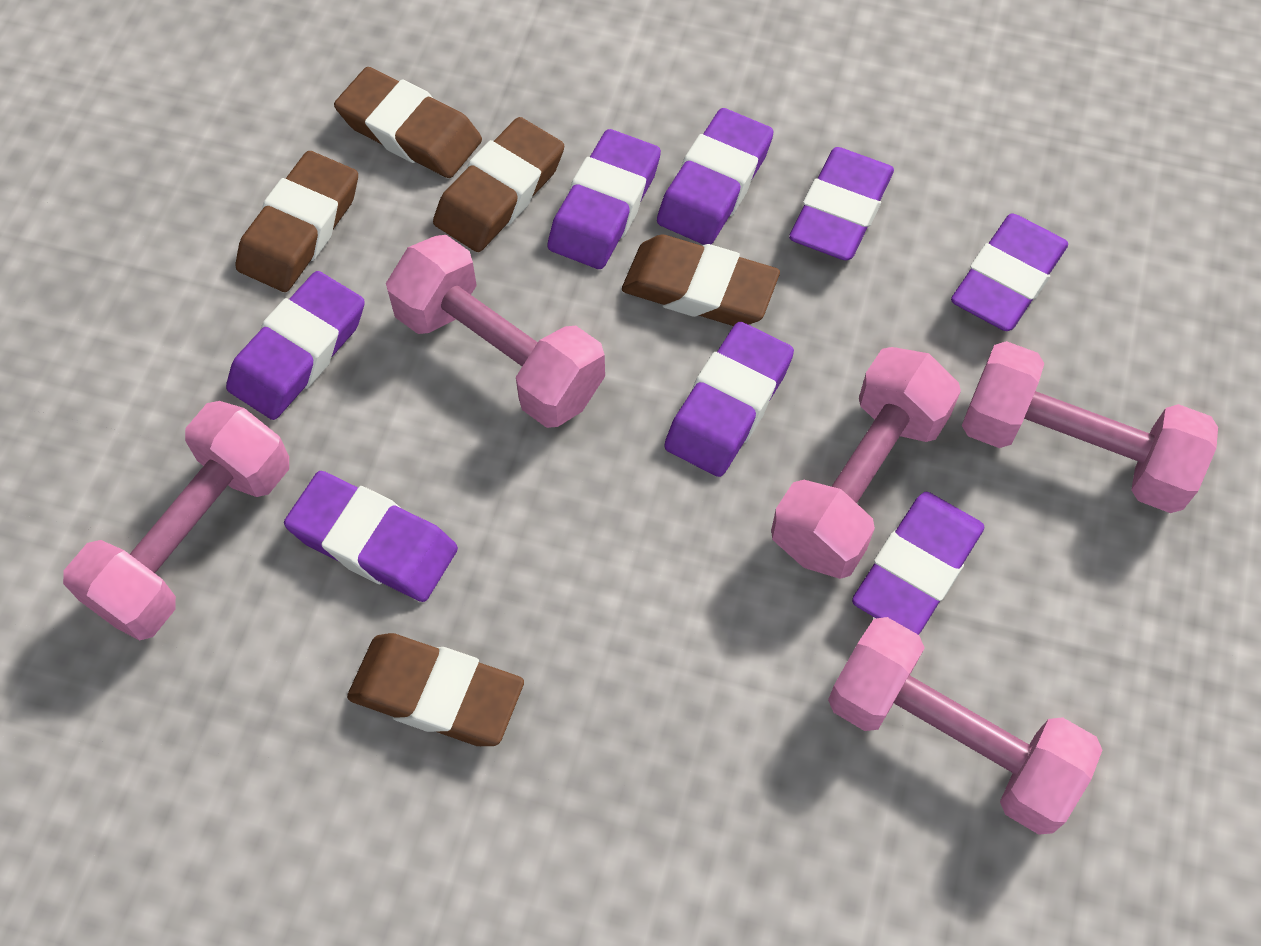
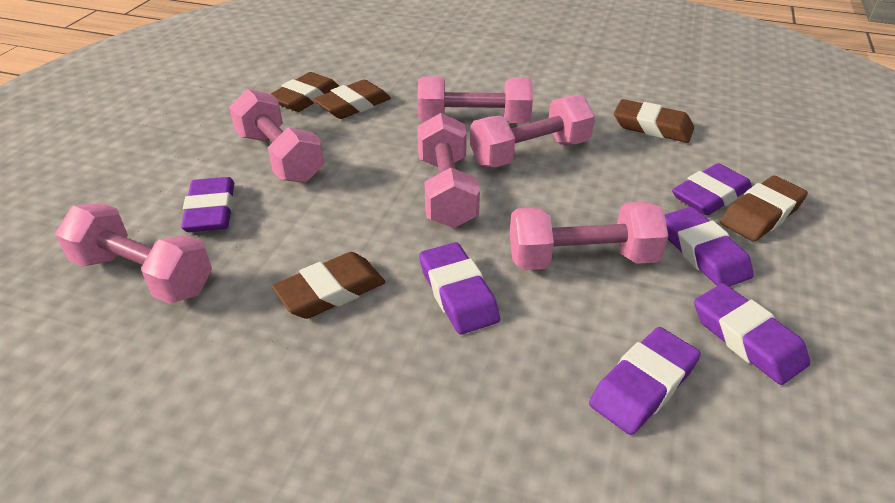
pink dumbbell: 5 -> 6
purple eraser: 8 -> 6

